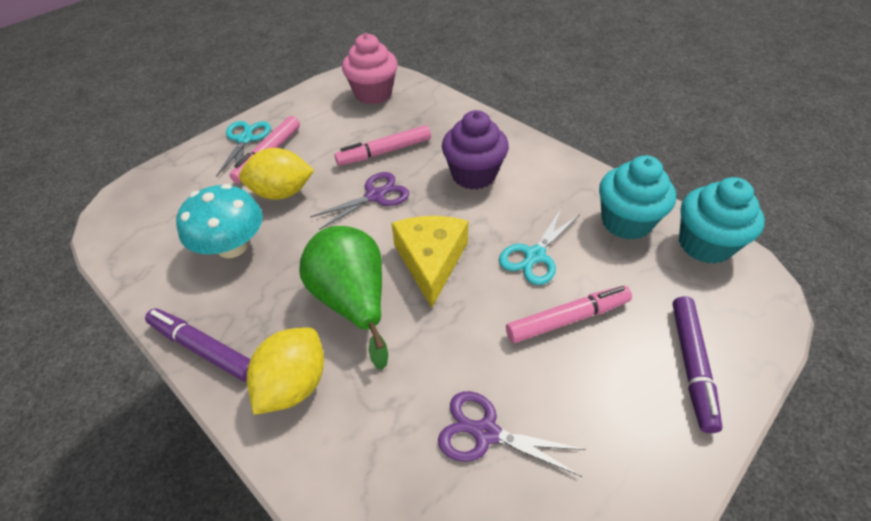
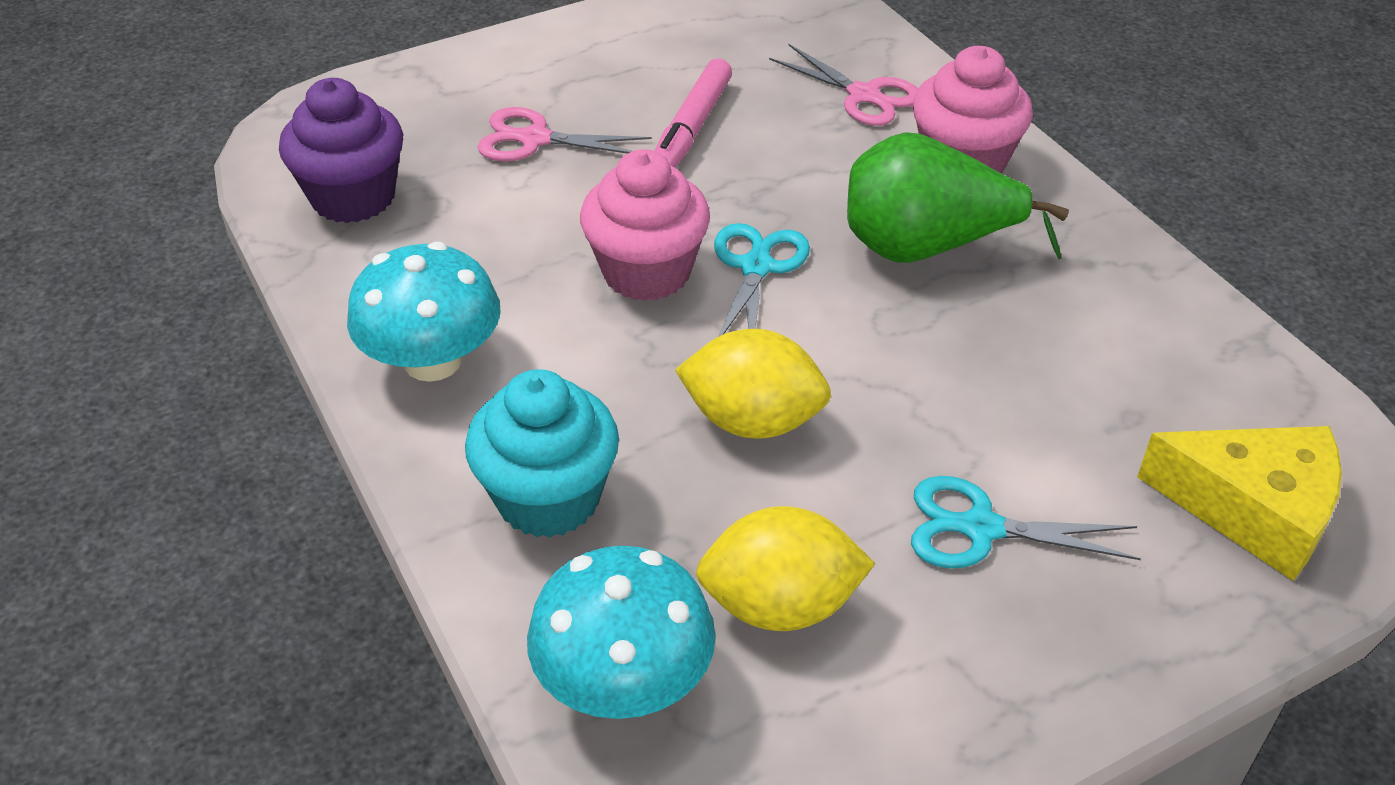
pink cupcake: 1 -> 2
pink marker: 3 -> 1
pink scissors: 0 -> 2
purple marker: 2 -> 0
purple scissors: 2 -> 0
turquoise cupcake: 2 -> 1
turquoise mushroom: 1 -> 2

